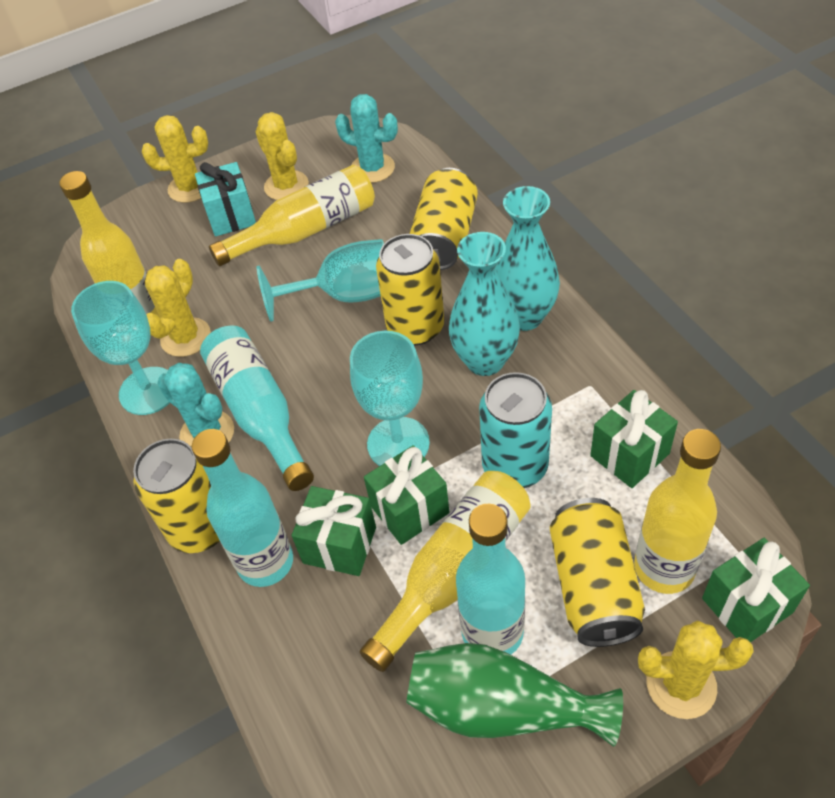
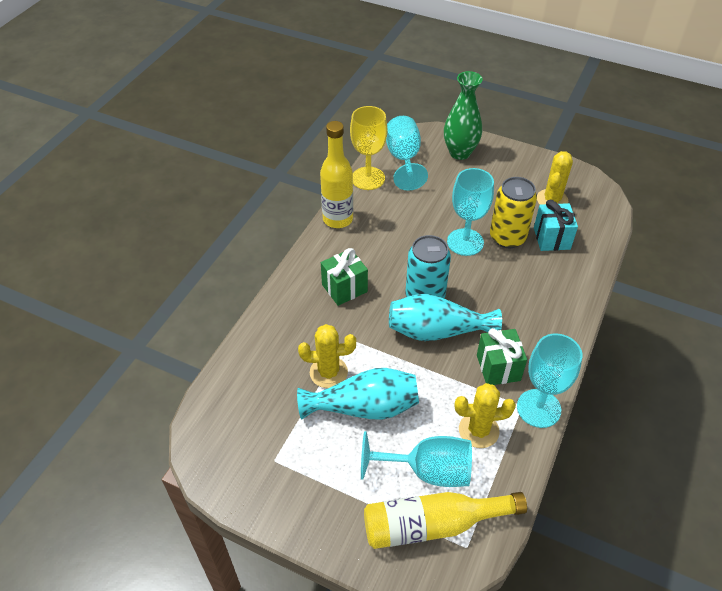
green gift: 4 -> 2
turquoise bottle: 3 -> 0
turquoise cactus: 2 -> 0
turquoise goblet: 3 -> 4
yellow bottle: 4 -> 2
yellow cactus: 4 -> 3
yellow can: 4 -> 1
yellow goblet: 0 -> 1

